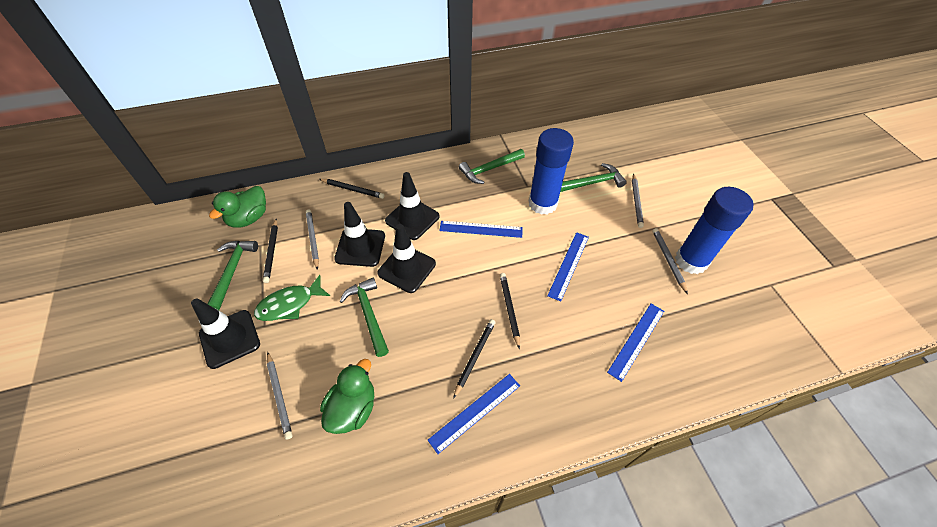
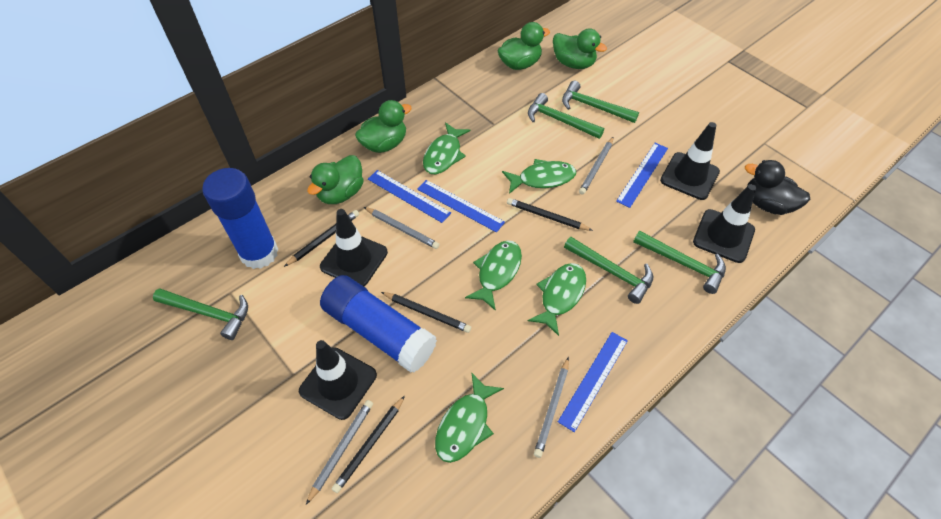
black duck: 0 -> 1
green duck: 2 -> 4
green fish: 1 -> 5
green hammer: 4 -> 5

